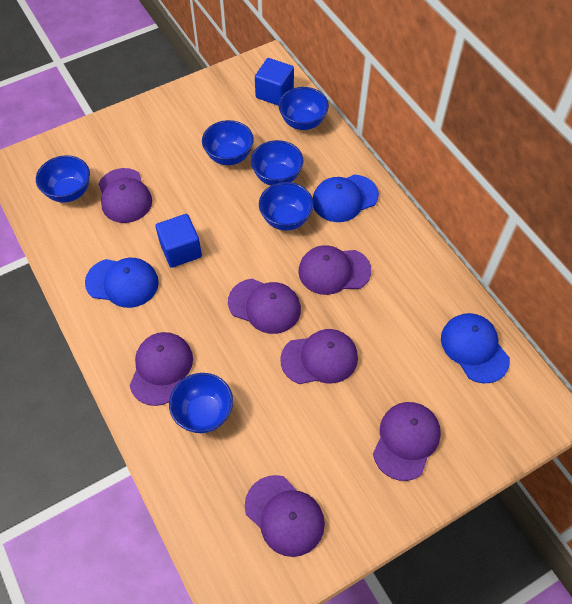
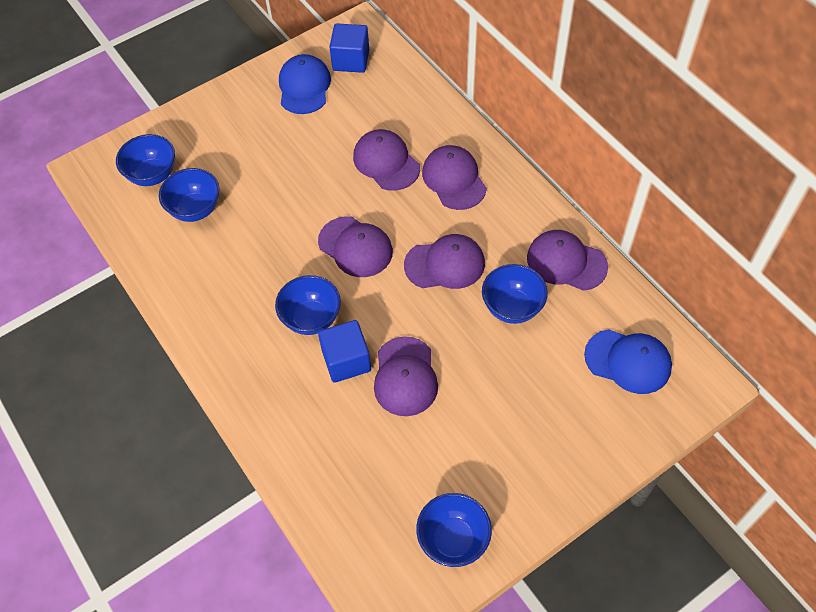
blue bowl: 6 -> 5
blue cap: 3 -> 2
purple cap: 7 -> 6

